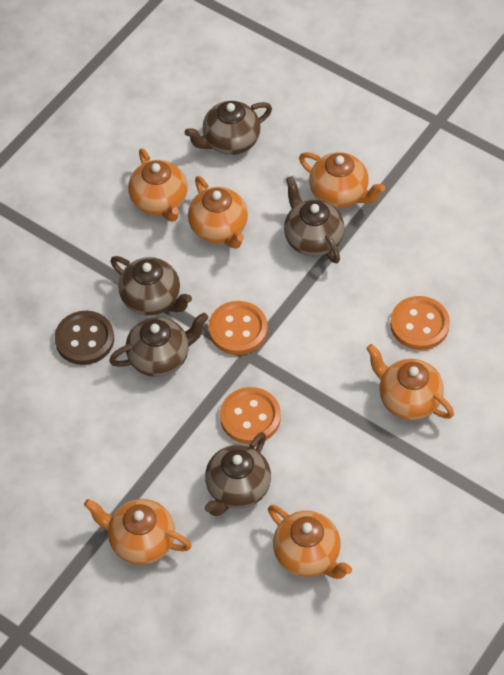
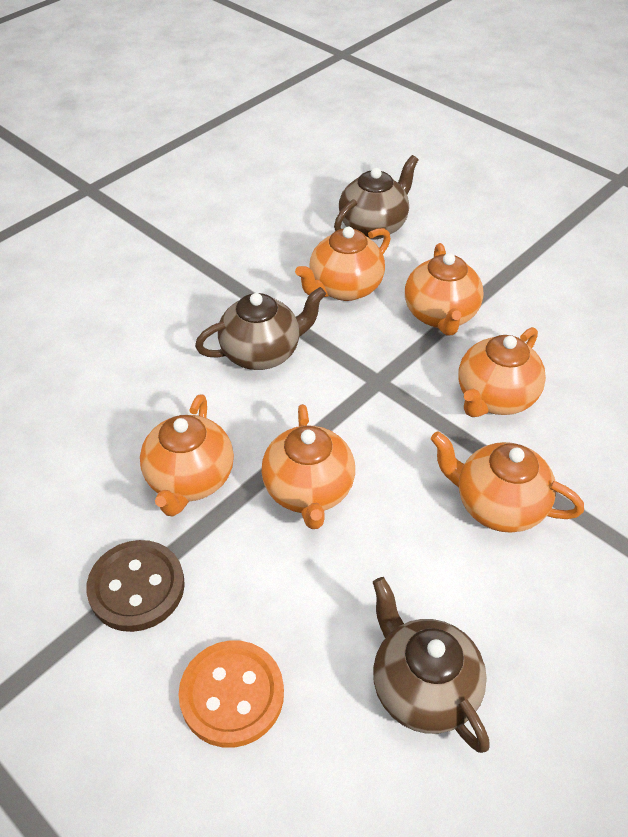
brown teapot: 5 -> 3
orange button: 3 -> 1

